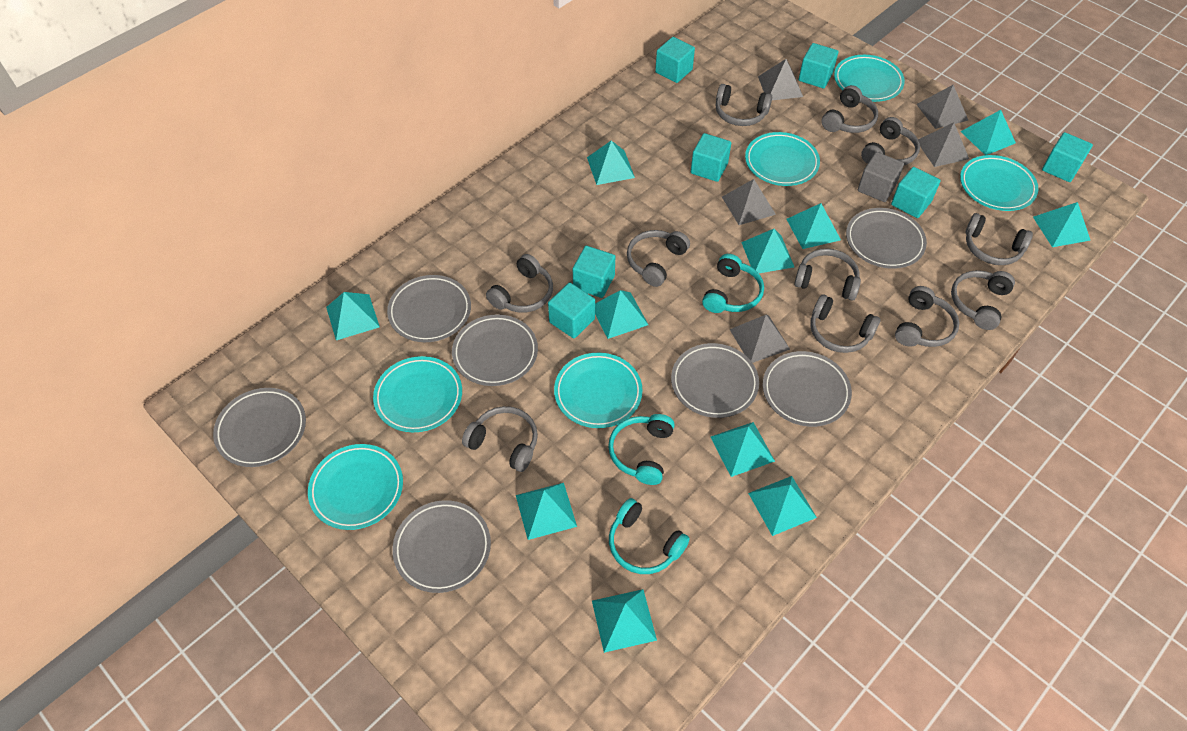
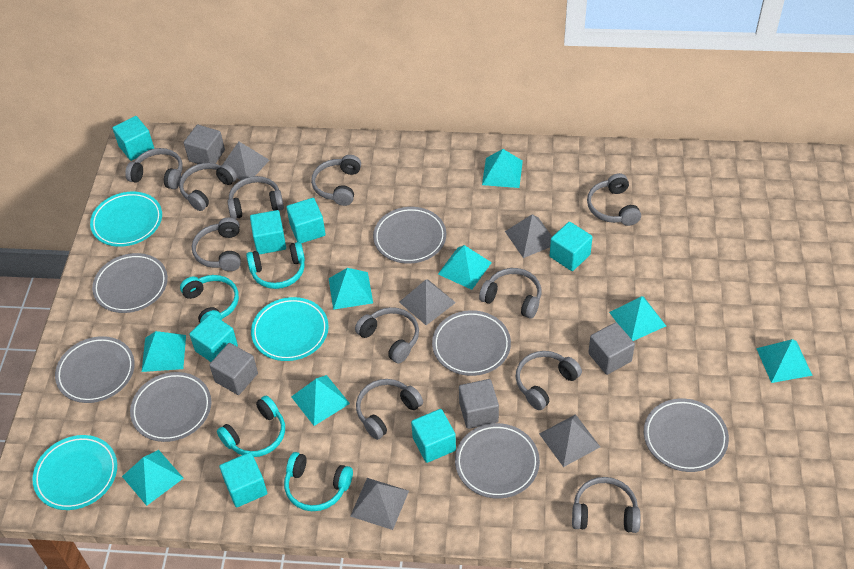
grey cube: 1 -> 4
turquoise headphones: 3 -> 4
turquoise plate: 6 -> 3
turquoise pyramid: 11 -> 8

